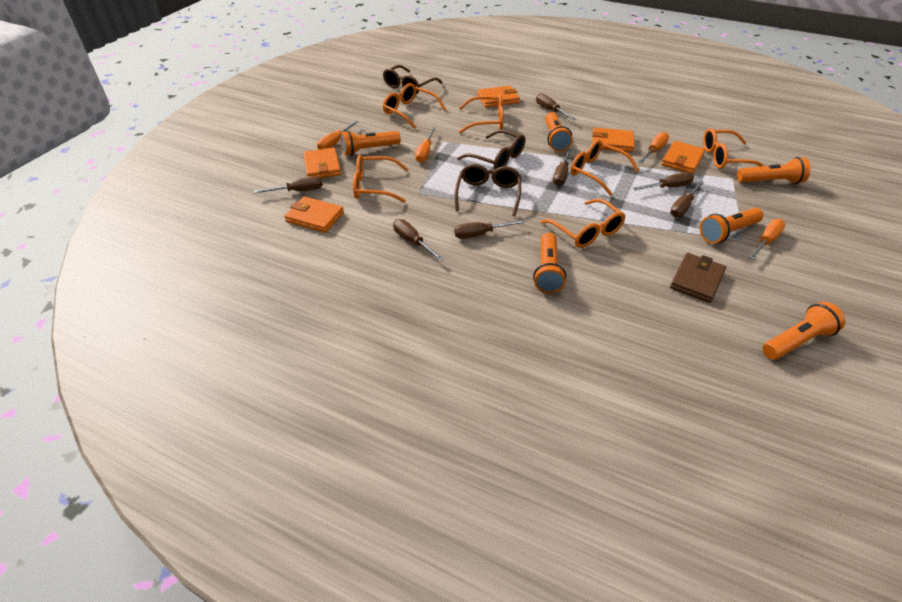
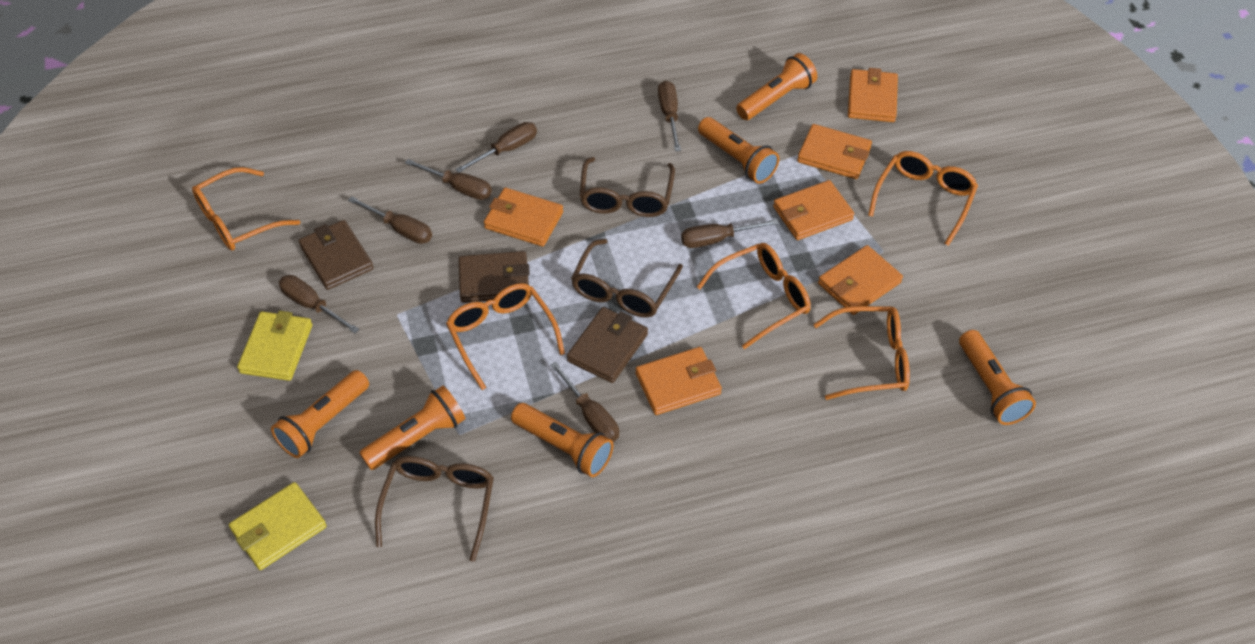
brown wallet: 1 -> 3
orange glasses: 6 -> 5
orange screwdriver: 4 -> 0
orange wallet: 5 -> 6
yellow wallet: 0 -> 2

